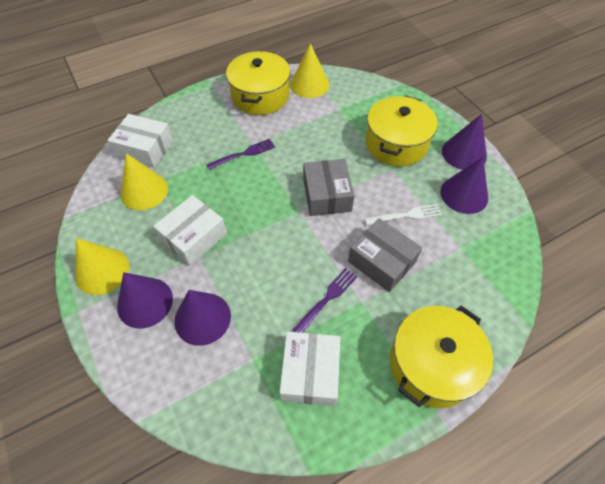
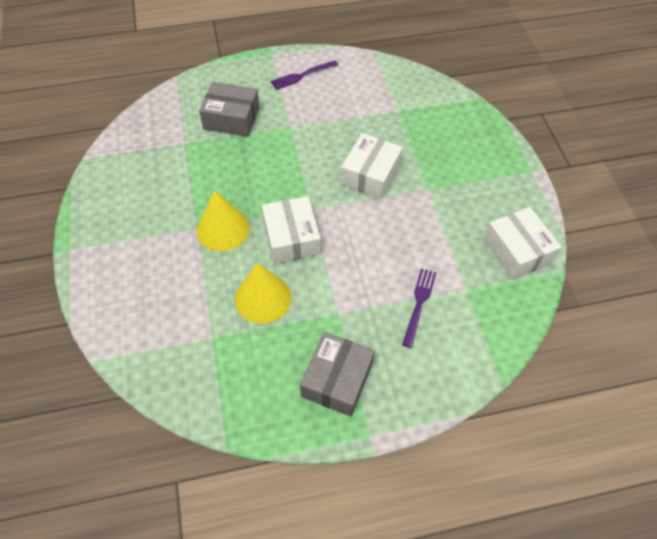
purple cone: 4 -> 0
white fork: 1 -> 0
yellow cone: 3 -> 2
yellow pot: 3 -> 0

